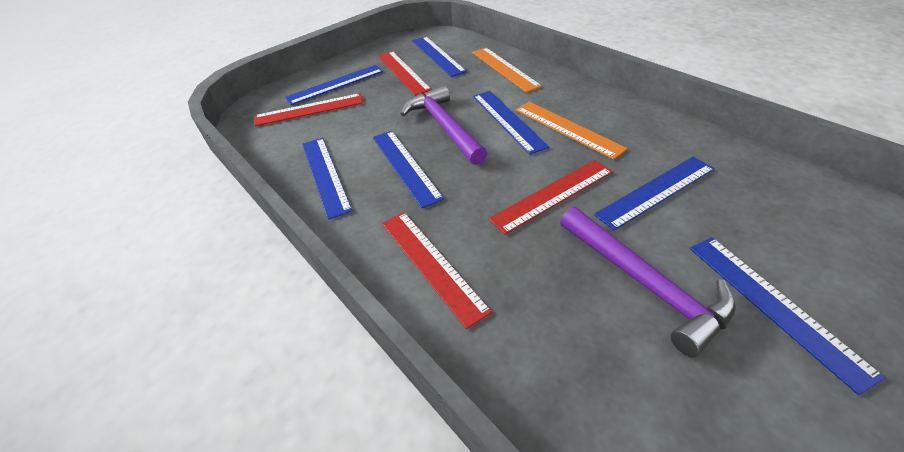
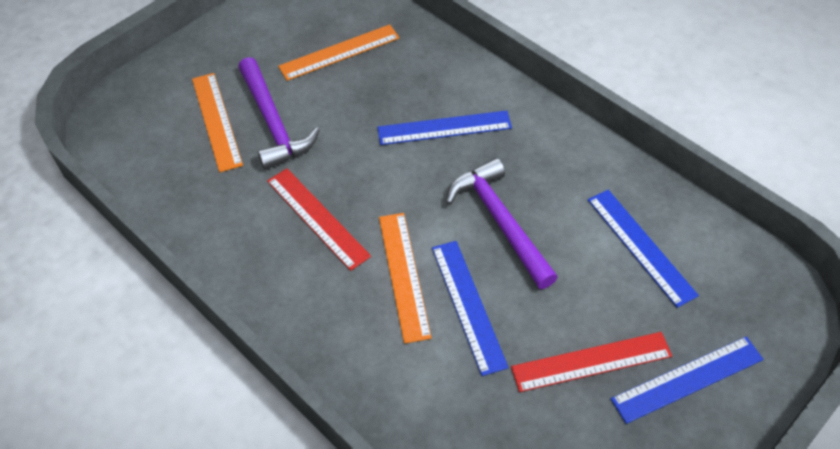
blue ruler: 7 -> 4
orange ruler: 2 -> 3
red ruler: 4 -> 2

